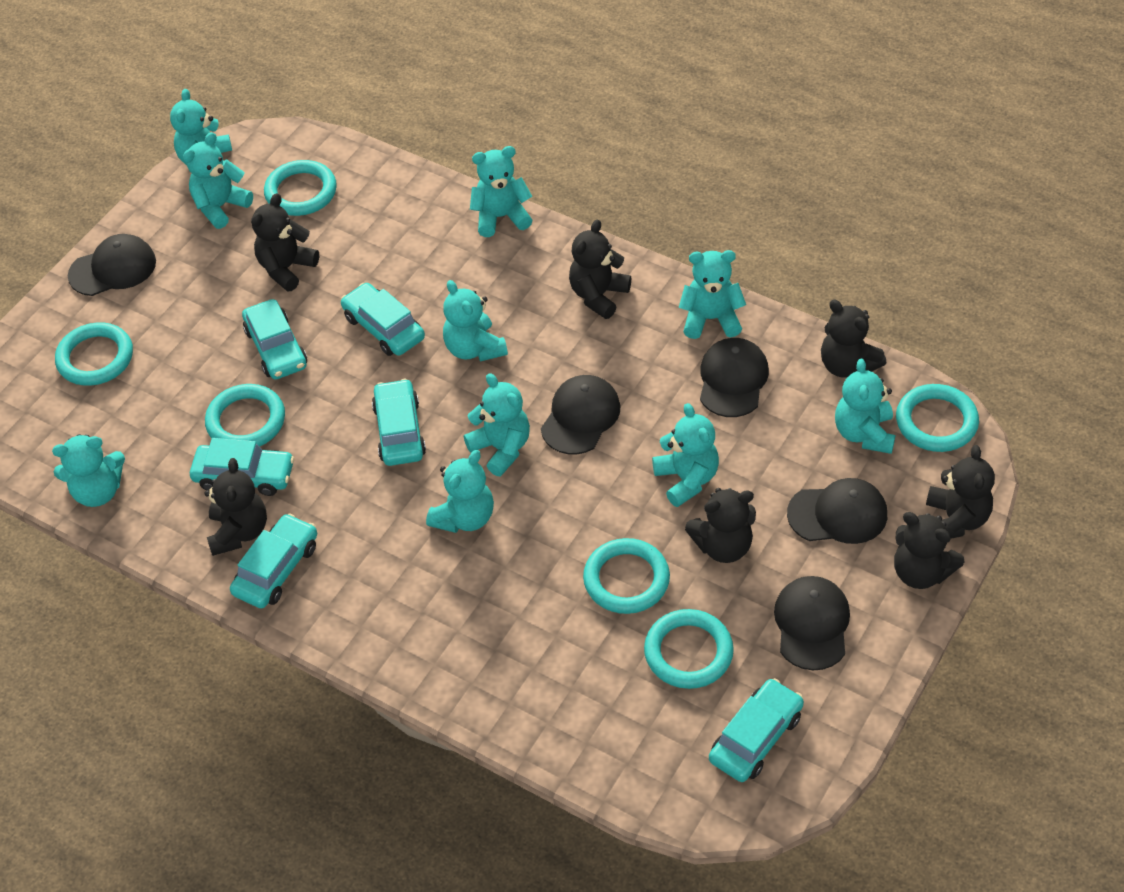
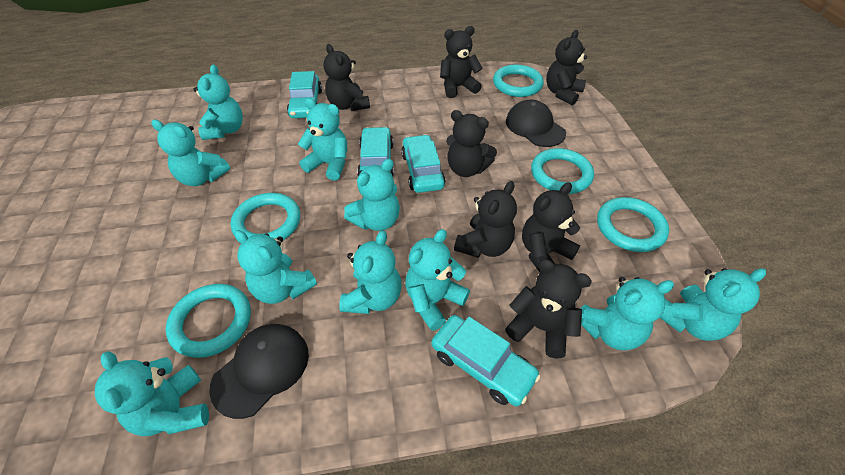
black cap: 5 -> 2
turquoise car: 6 -> 4
turquoise ring: 6 -> 5

